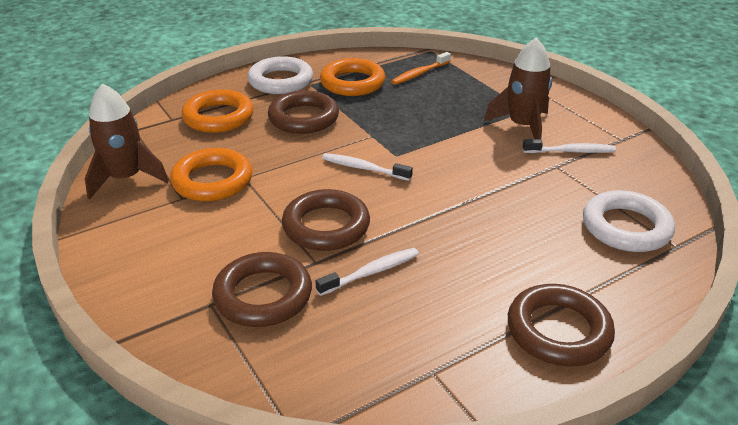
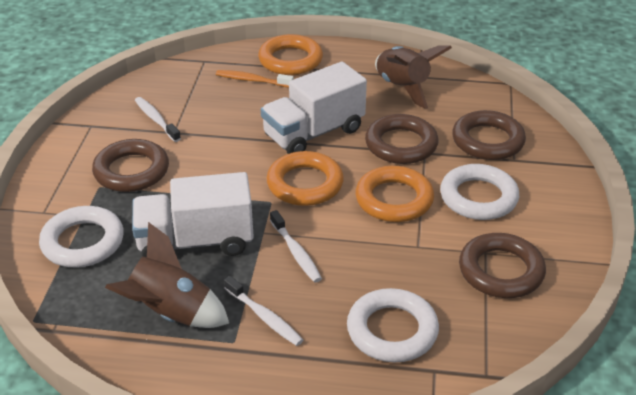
white ring: 2 -> 3
white truck: 0 -> 2

